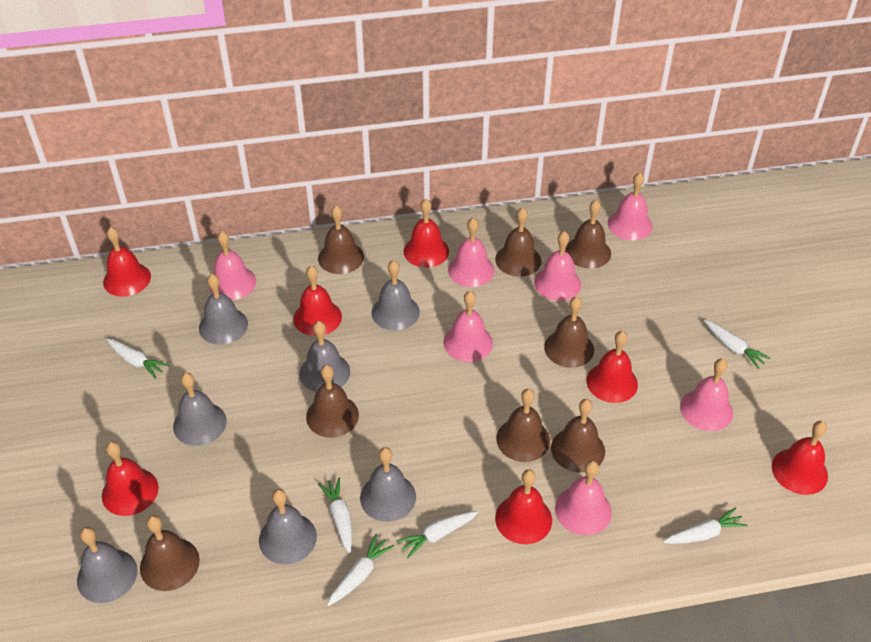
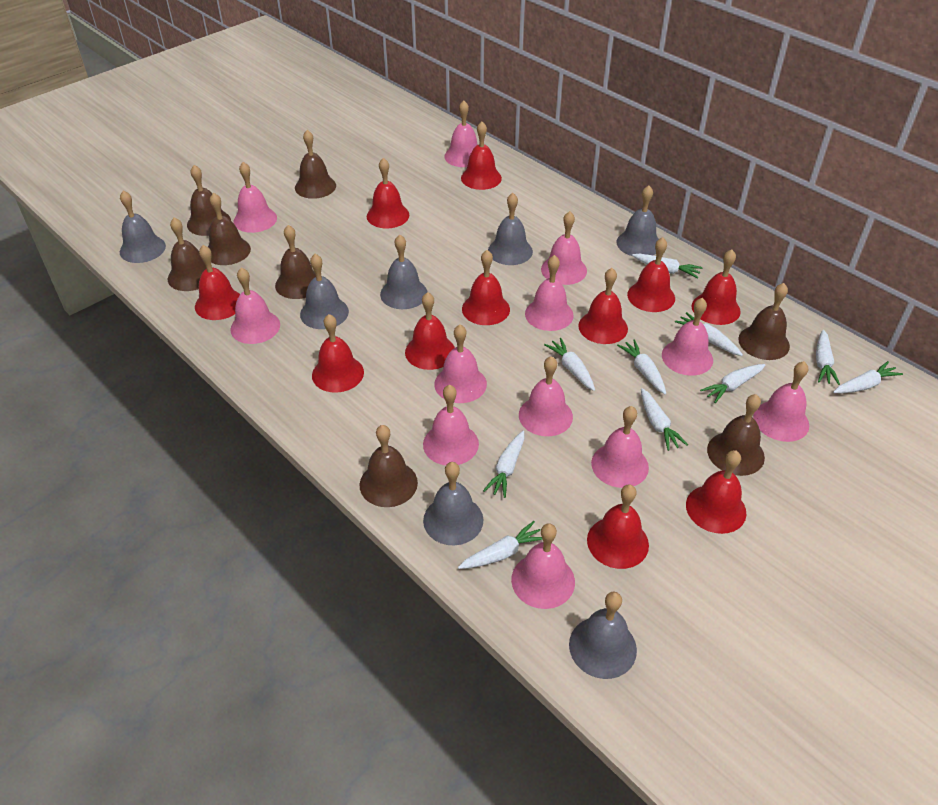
pink bell: 7 -> 12
red bell: 7 -> 11
white carrot: 6 -> 10

